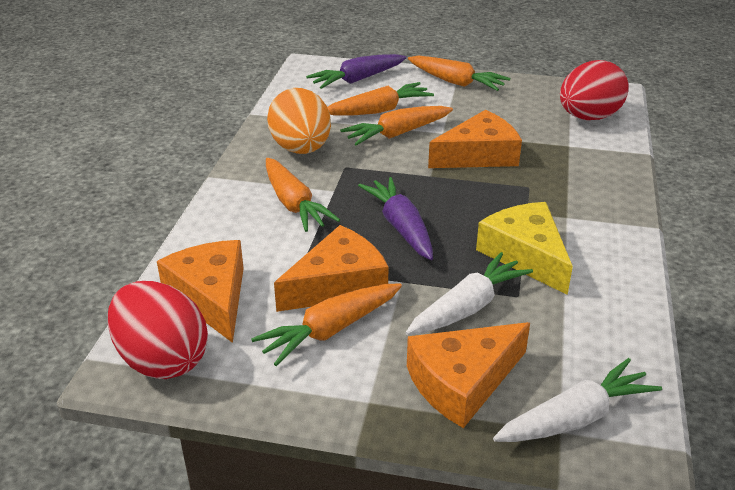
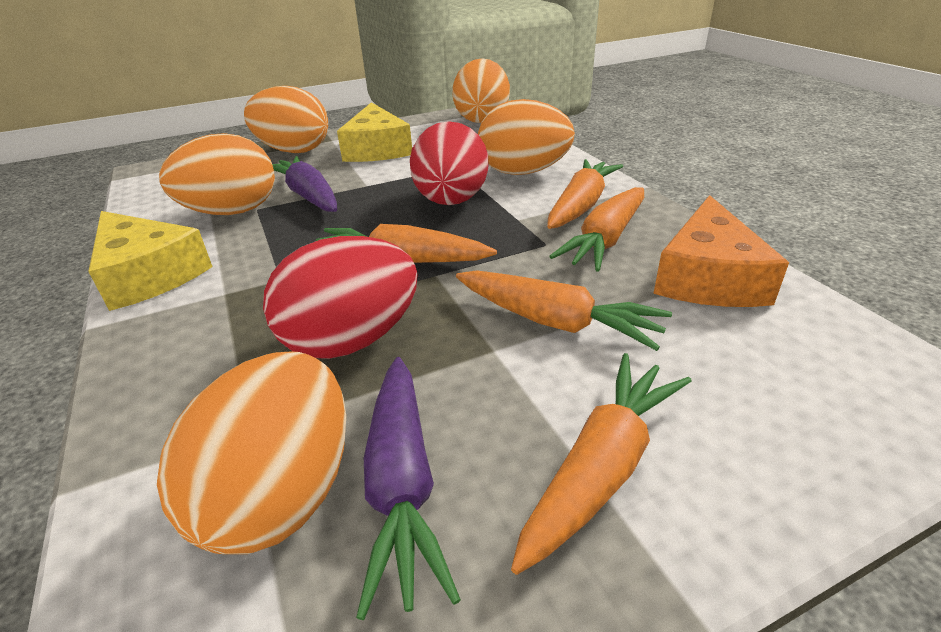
orange cheese: 4 -> 1
orange egg: 1 -> 5
white carrot: 2 -> 0
yellow cheese: 1 -> 2

